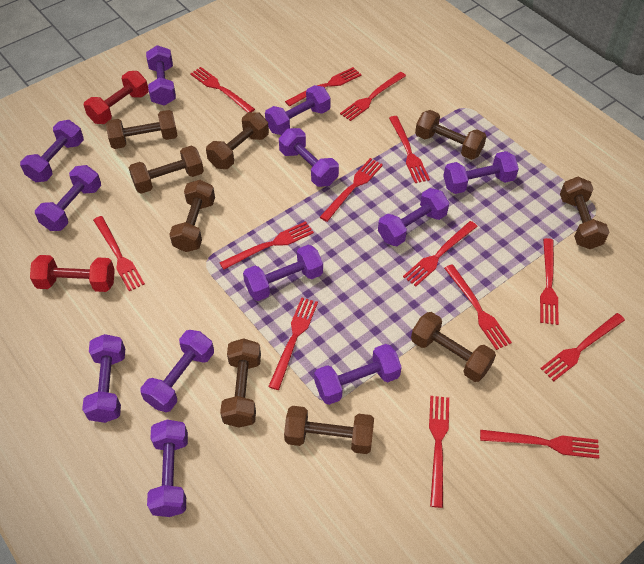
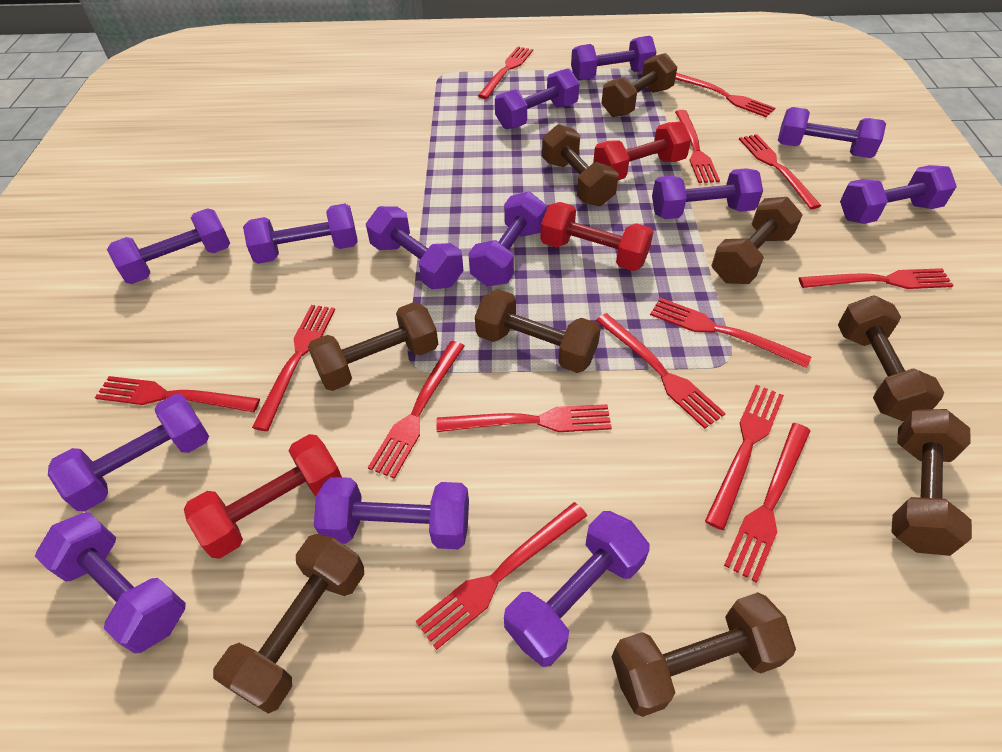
purple dumbbell: 12 -> 13
red dumbbell: 2 -> 3

